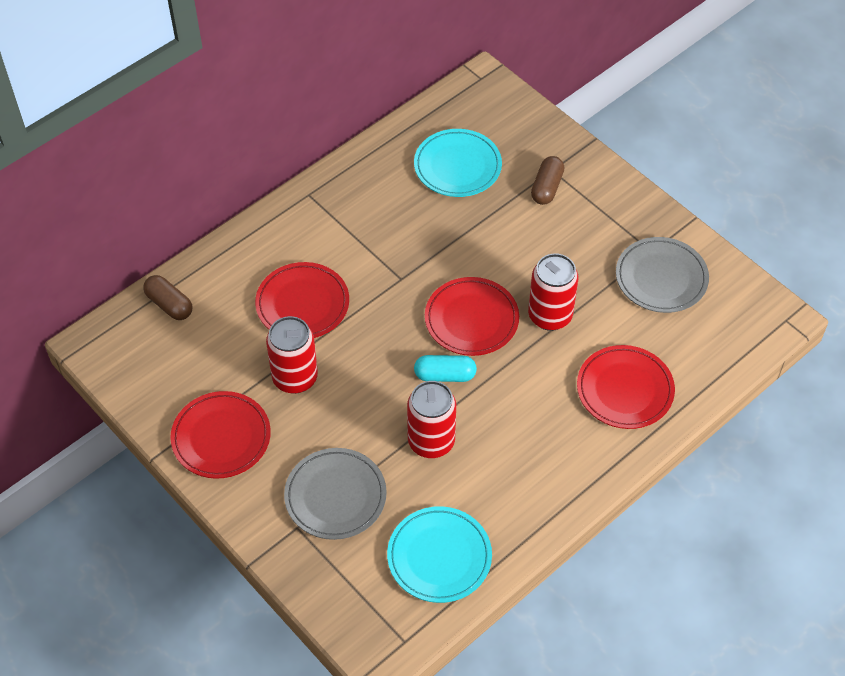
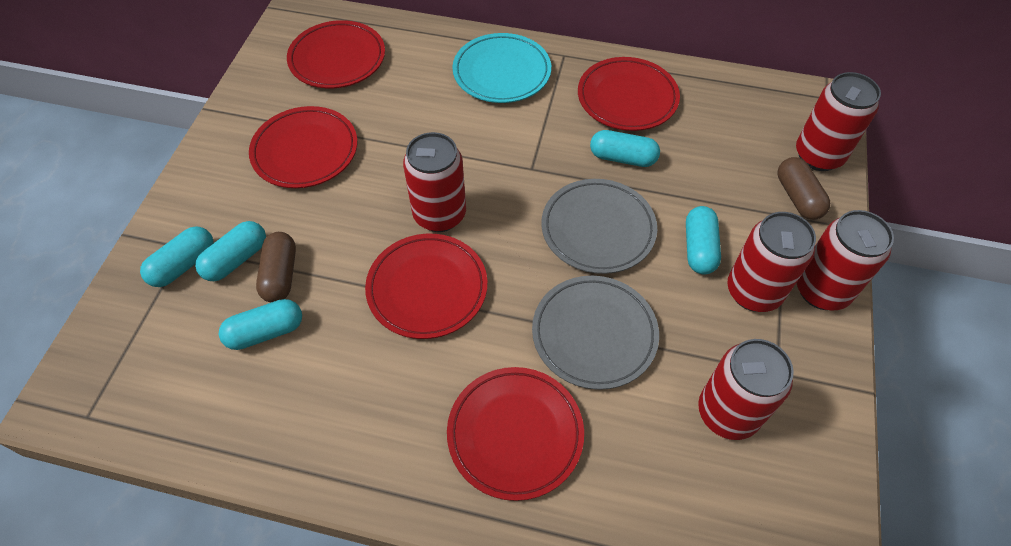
red can: 3 -> 5
red plate: 4 -> 5
turquoise capsule: 1 -> 5
turquoise plate: 2 -> 1

